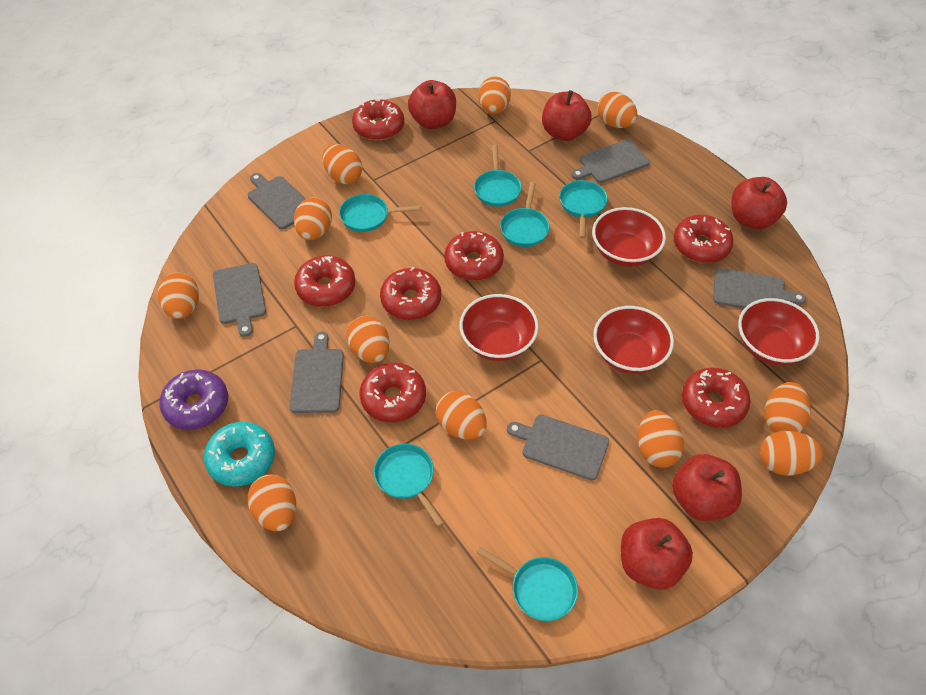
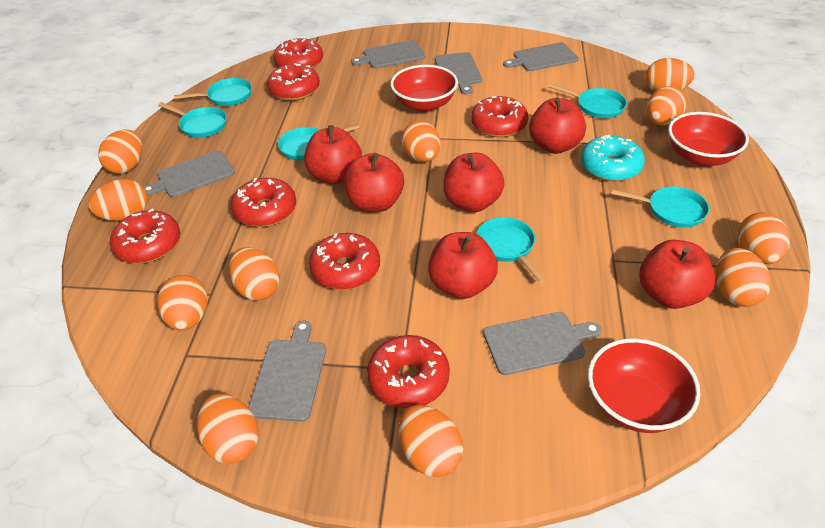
purple donut: 1 -> 0
red apple: 5 -> 6
red bowl: 4 -> 3

